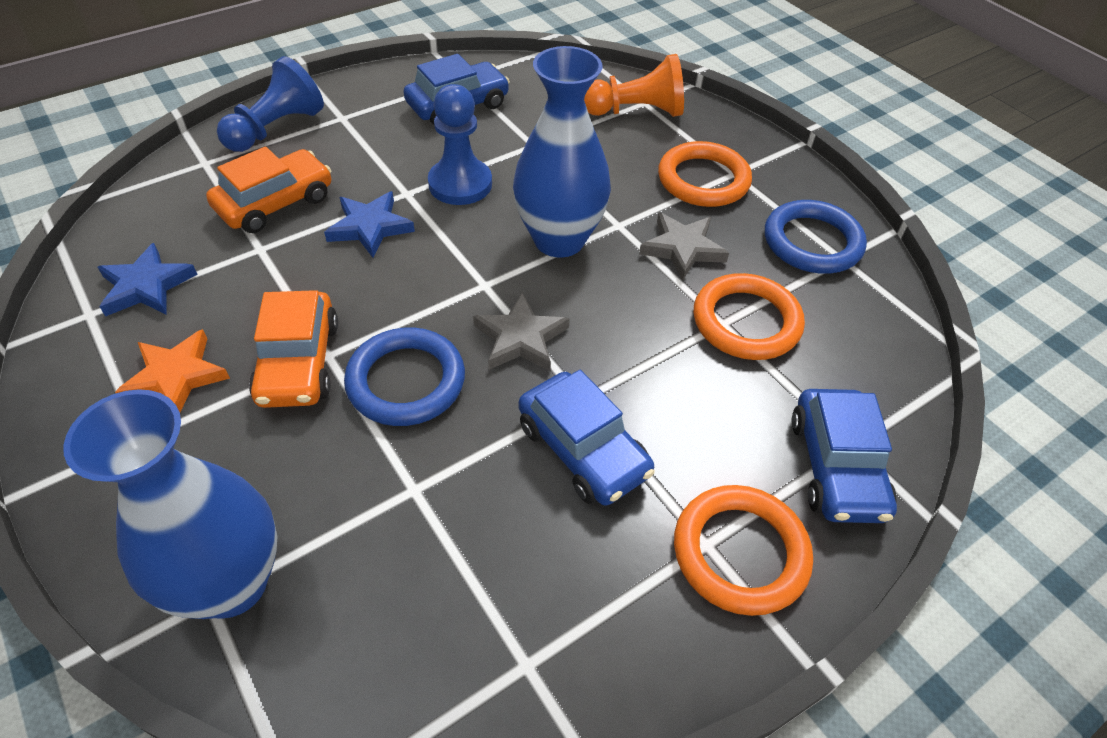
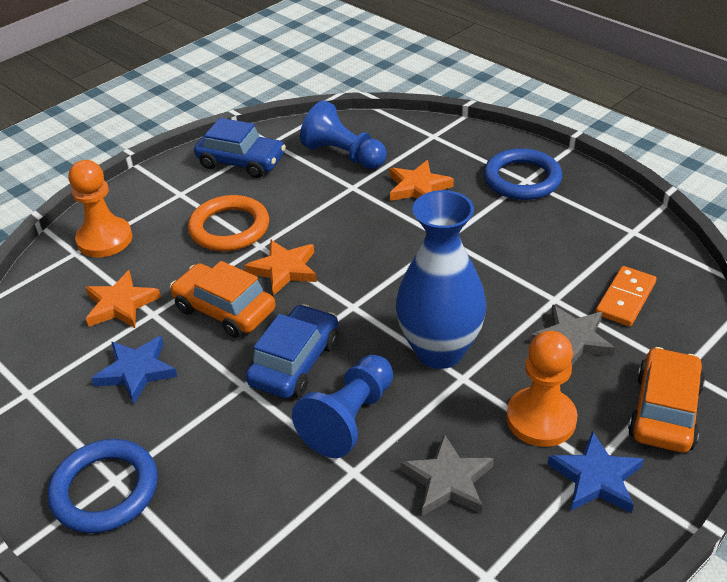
blue car: 3 -> 2
blue vase: 2 -> 1
orange domino: 0 -> 1
orange pawn: 1 -> 2
orange ring: 3 -> 1
orange star: 1 -> 3

